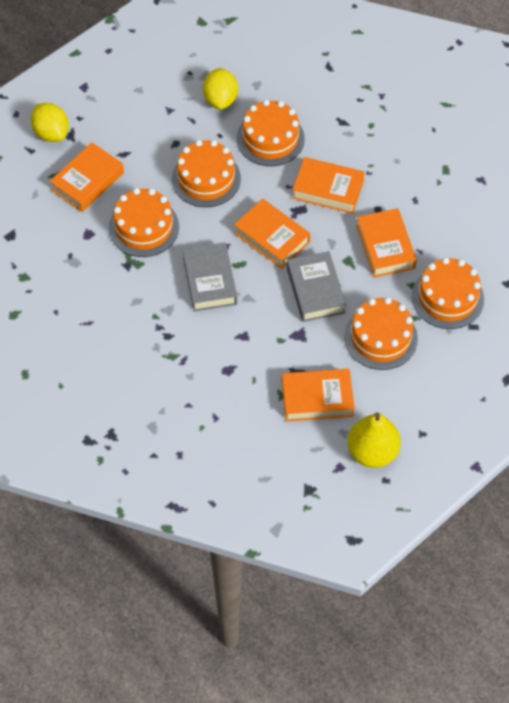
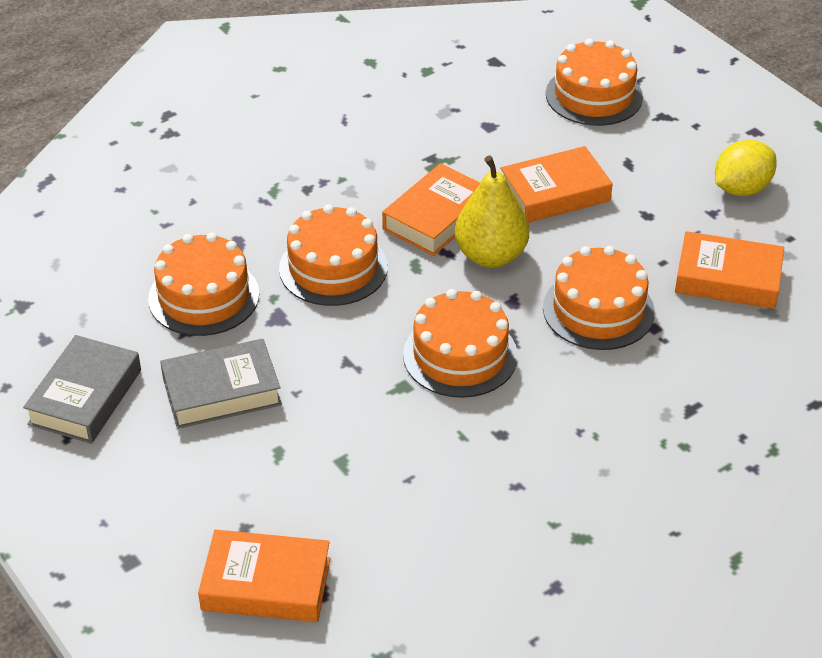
orange book: 5 -> 4
yellow lemon: 2 -> 1

